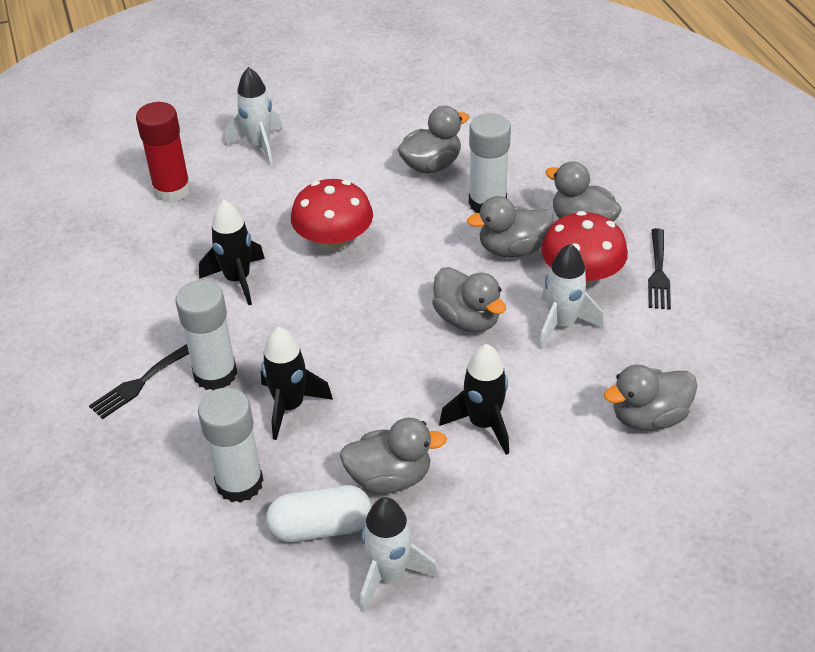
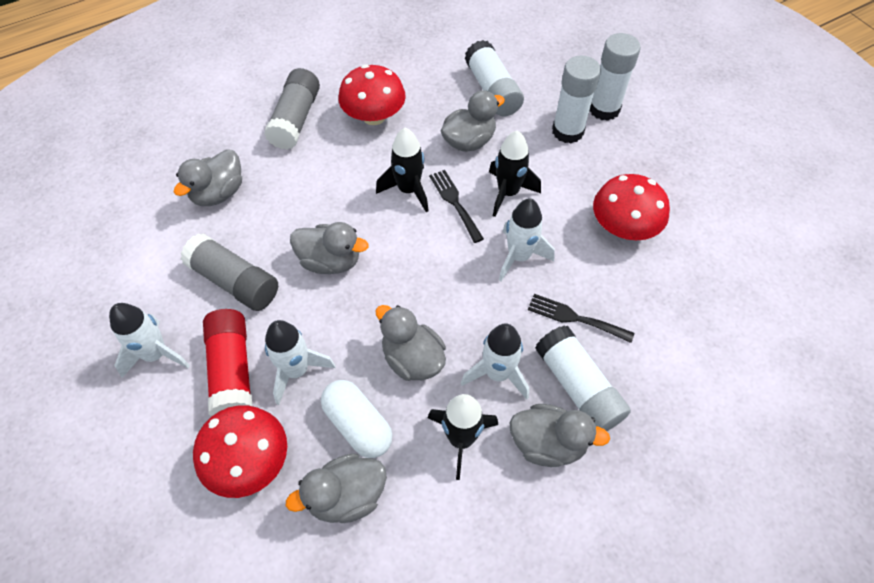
grey glue stick: 0 -> 2
red mushroom: 2 -> 3
white glue stick: 3 -> 4
white rocket: 3 -> 4

